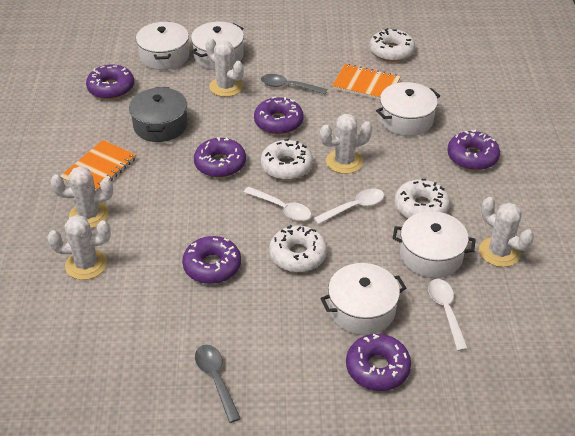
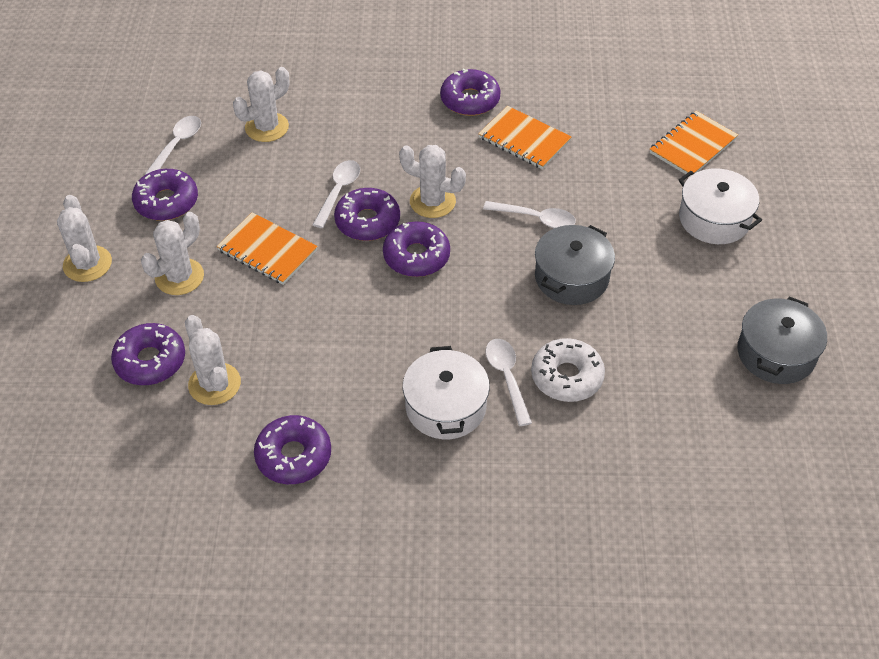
grey pot: 1 -> 2
grey spoon: 2 -> 0
orange notebook: 2 -> 3
white donut: 4 -> 1
white pot: 5 -> 2
white spoon: 3 -> 4

